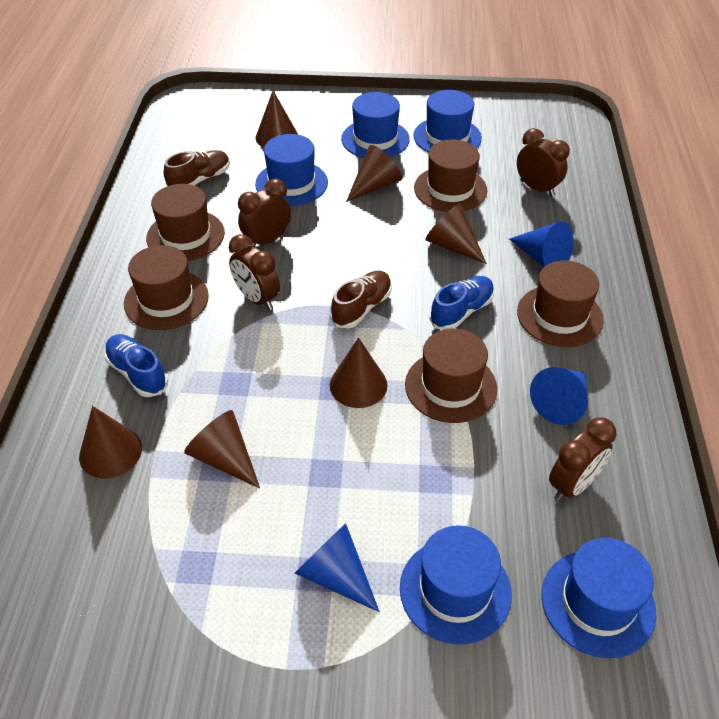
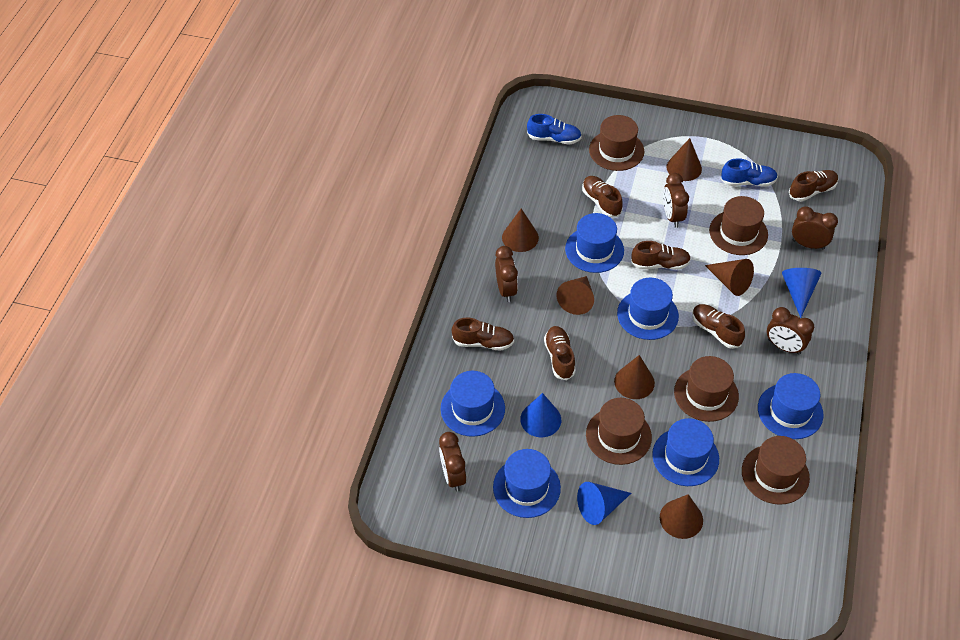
blue hat: 5 -> 6
brown clock: 4 -> 5
brown shoe: 2 -> 6

